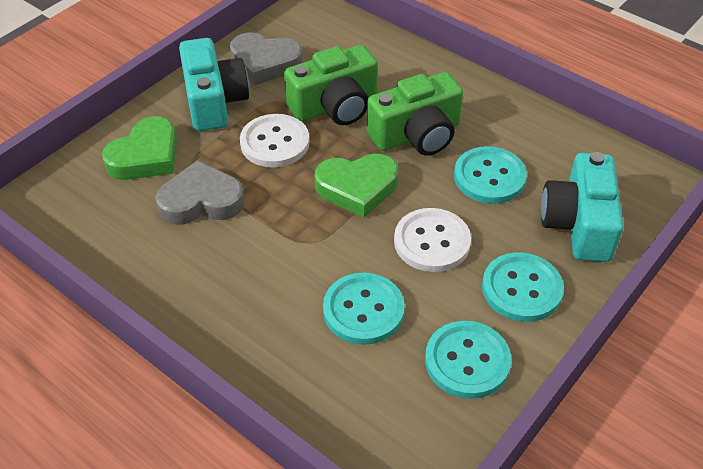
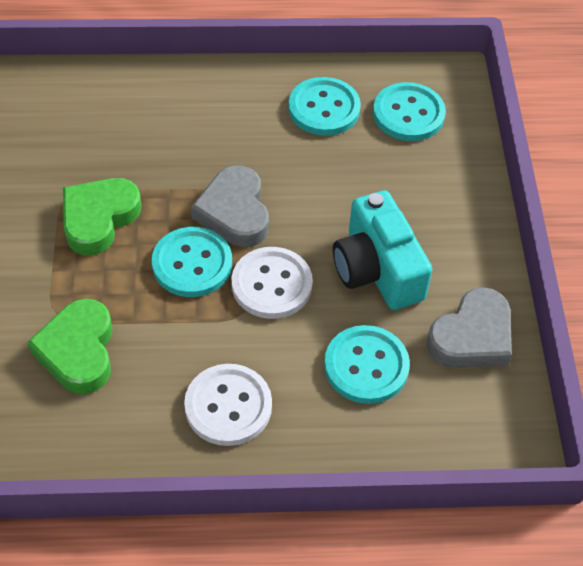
green camera: 2 -> 0
turquoise camera: 2 -> 1

